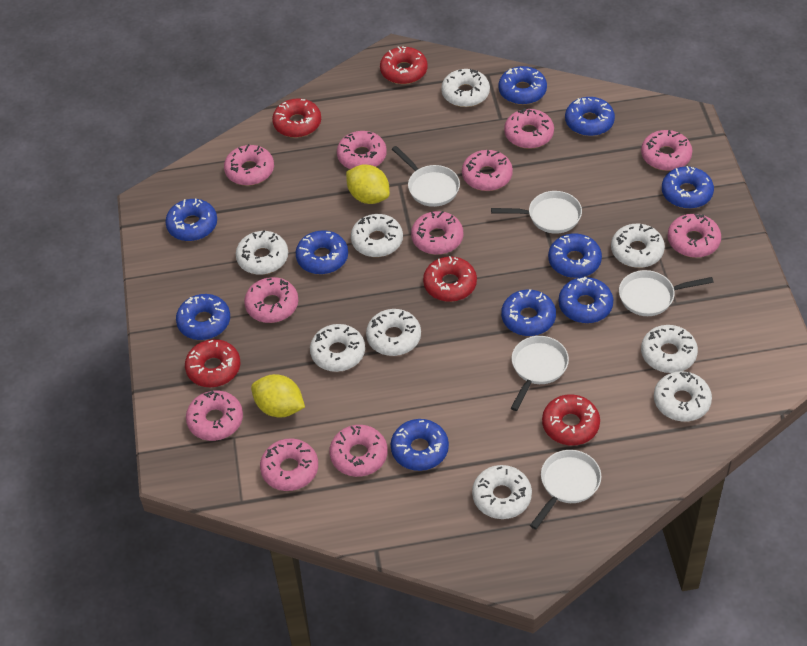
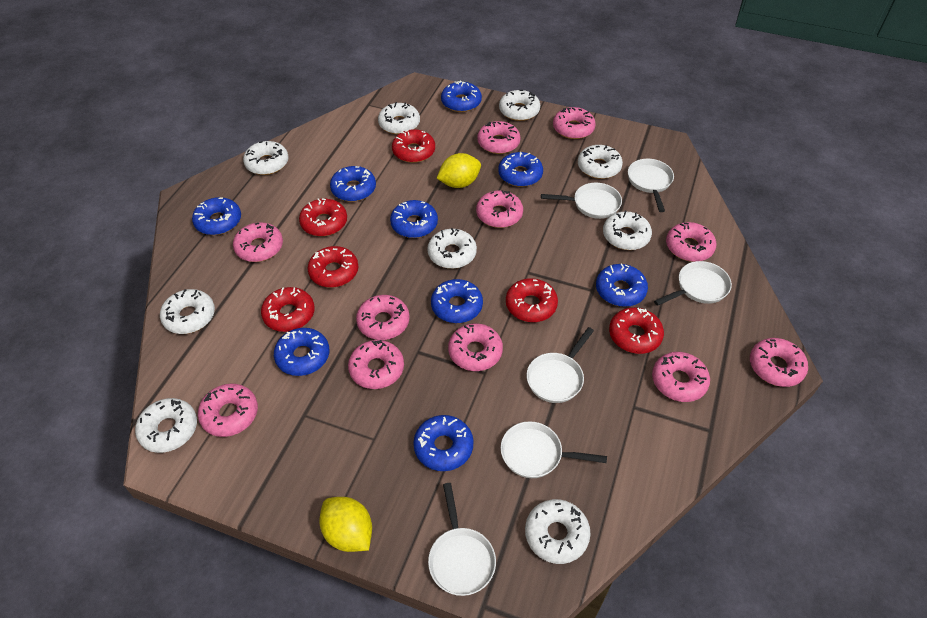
blue donut: 10 -> 9
red donut: 5 -> 6
white pan: 5 -> 6

